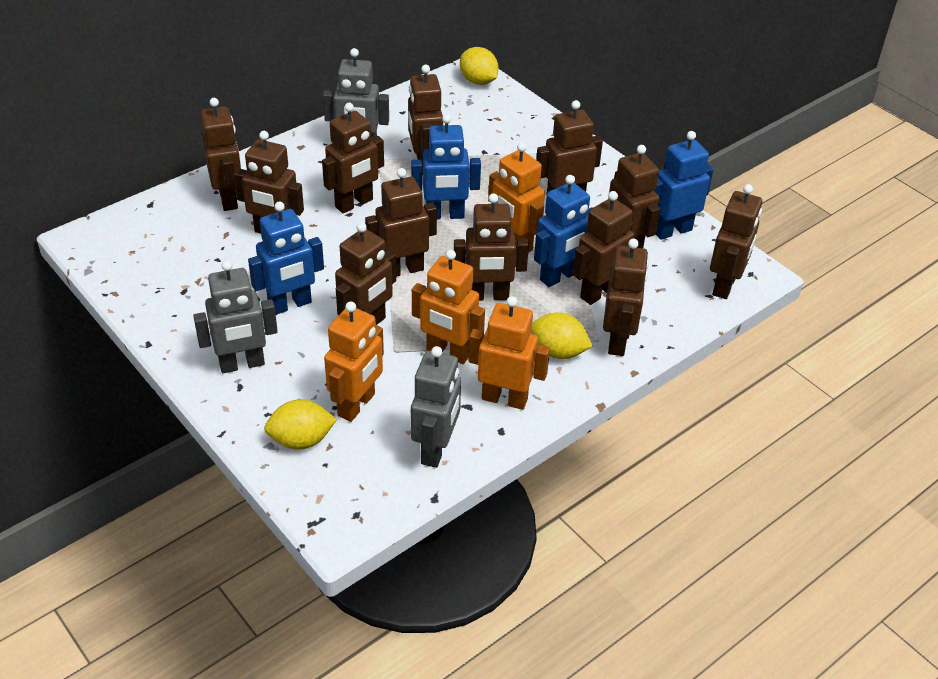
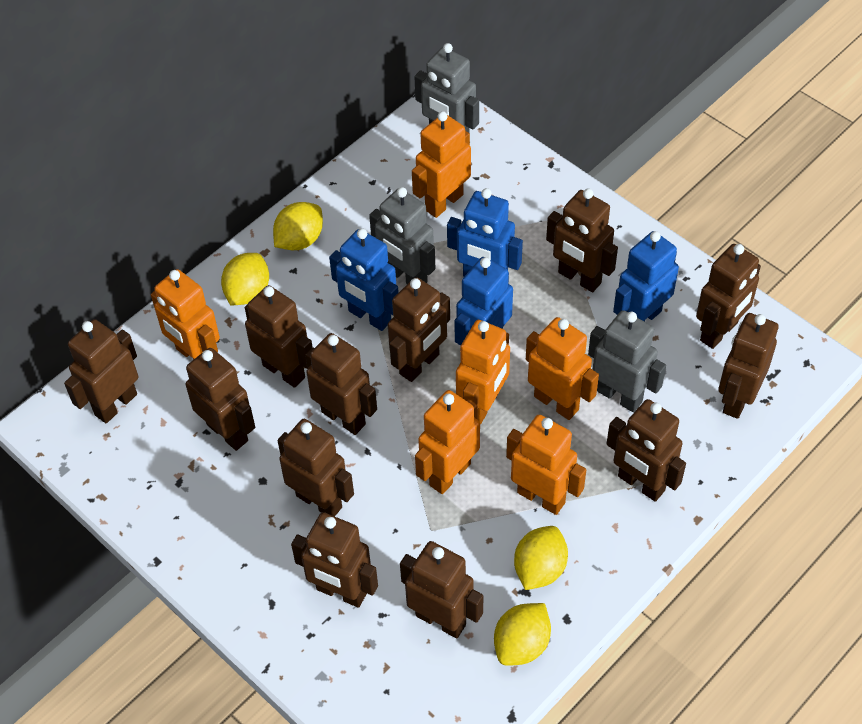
orange robot: 4 -> 6
yellow lemon: 3 -> 4

